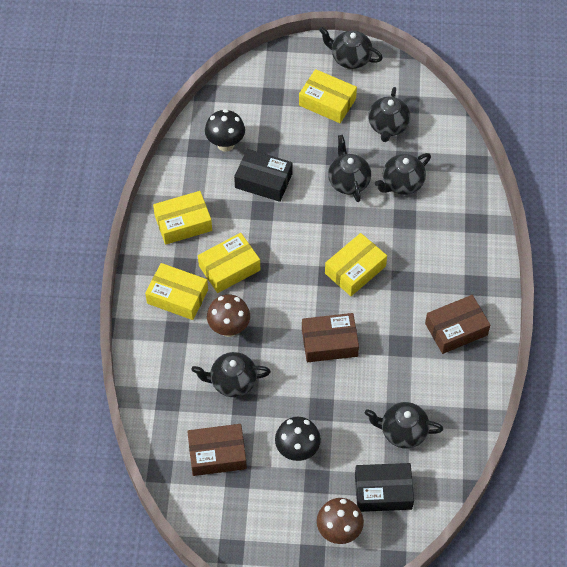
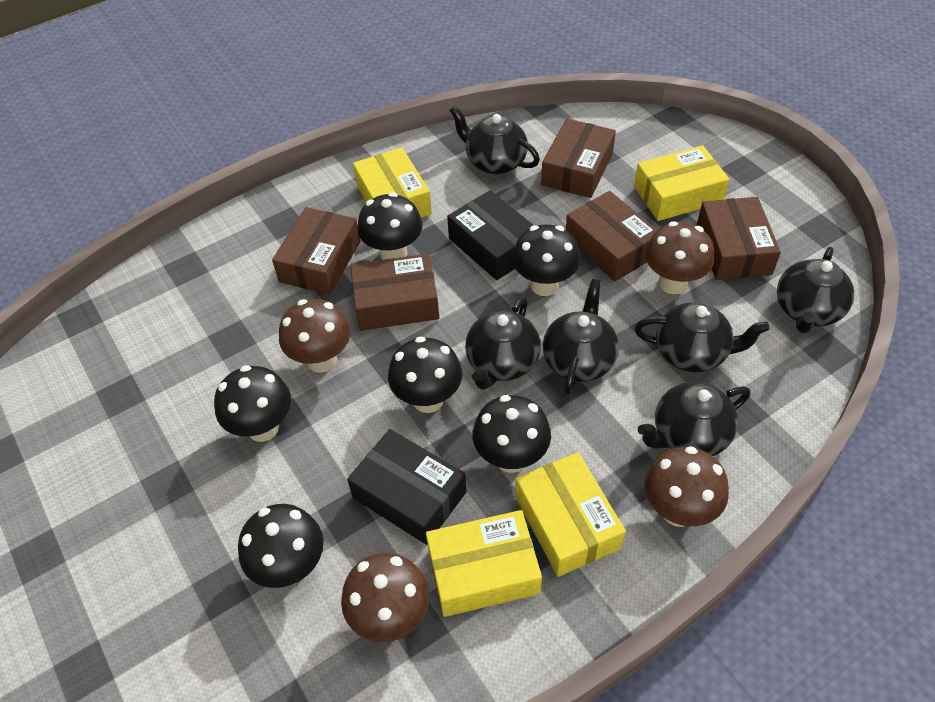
black mushroom: 2 -> 6
brown box: 3 -> 5
brown mushroom: 2 -> 4
yellow box: 5 -> 4

